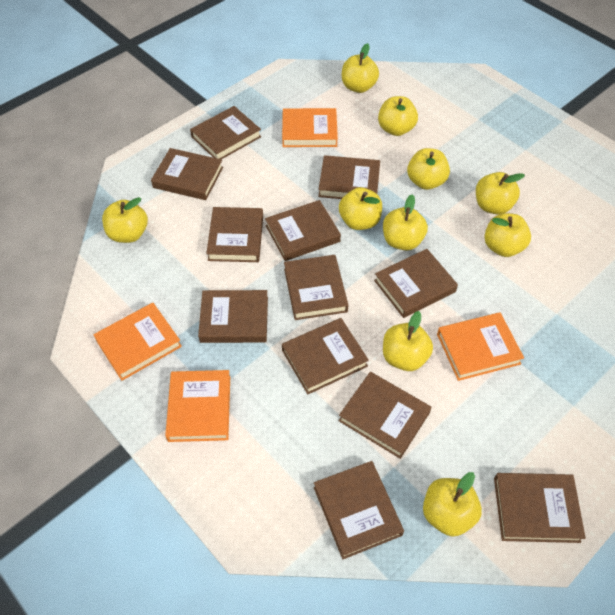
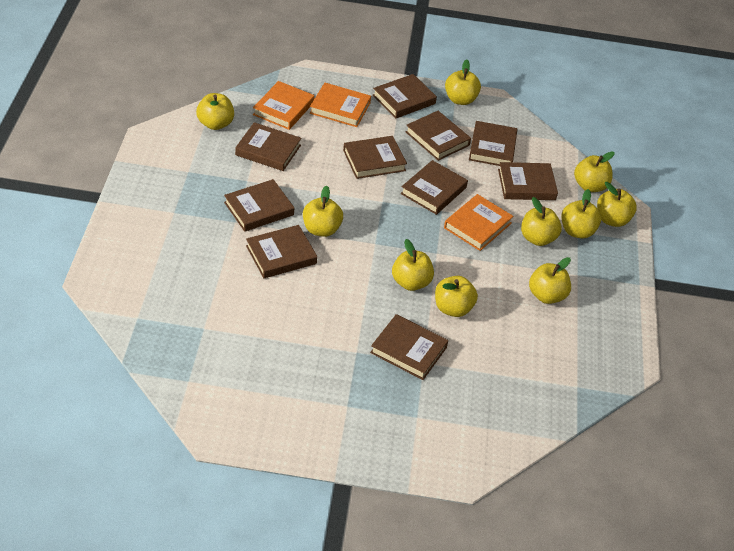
brown book: 12 -> 10
orange book: 4 -> 3

